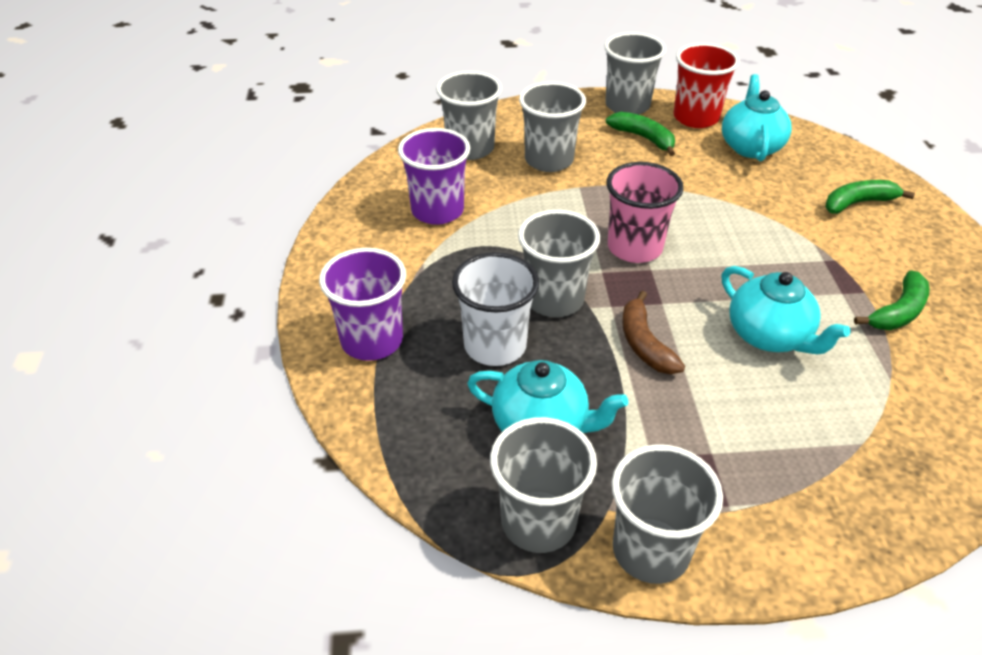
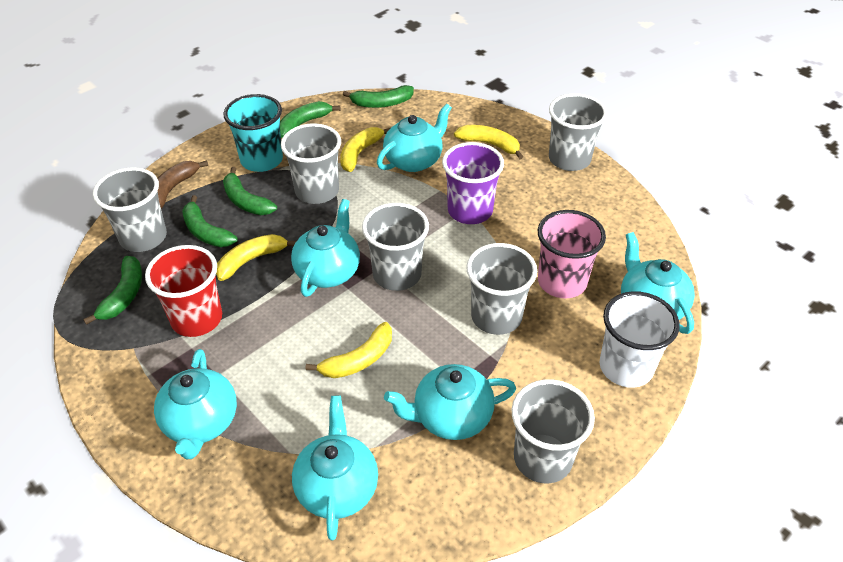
green banana: 3 -> 5
purple cup: 2 -> 1
turquoise cup: 0 -> 1
turquoise teapot: 3 -> 6
yellow banana: 0 -> 4

